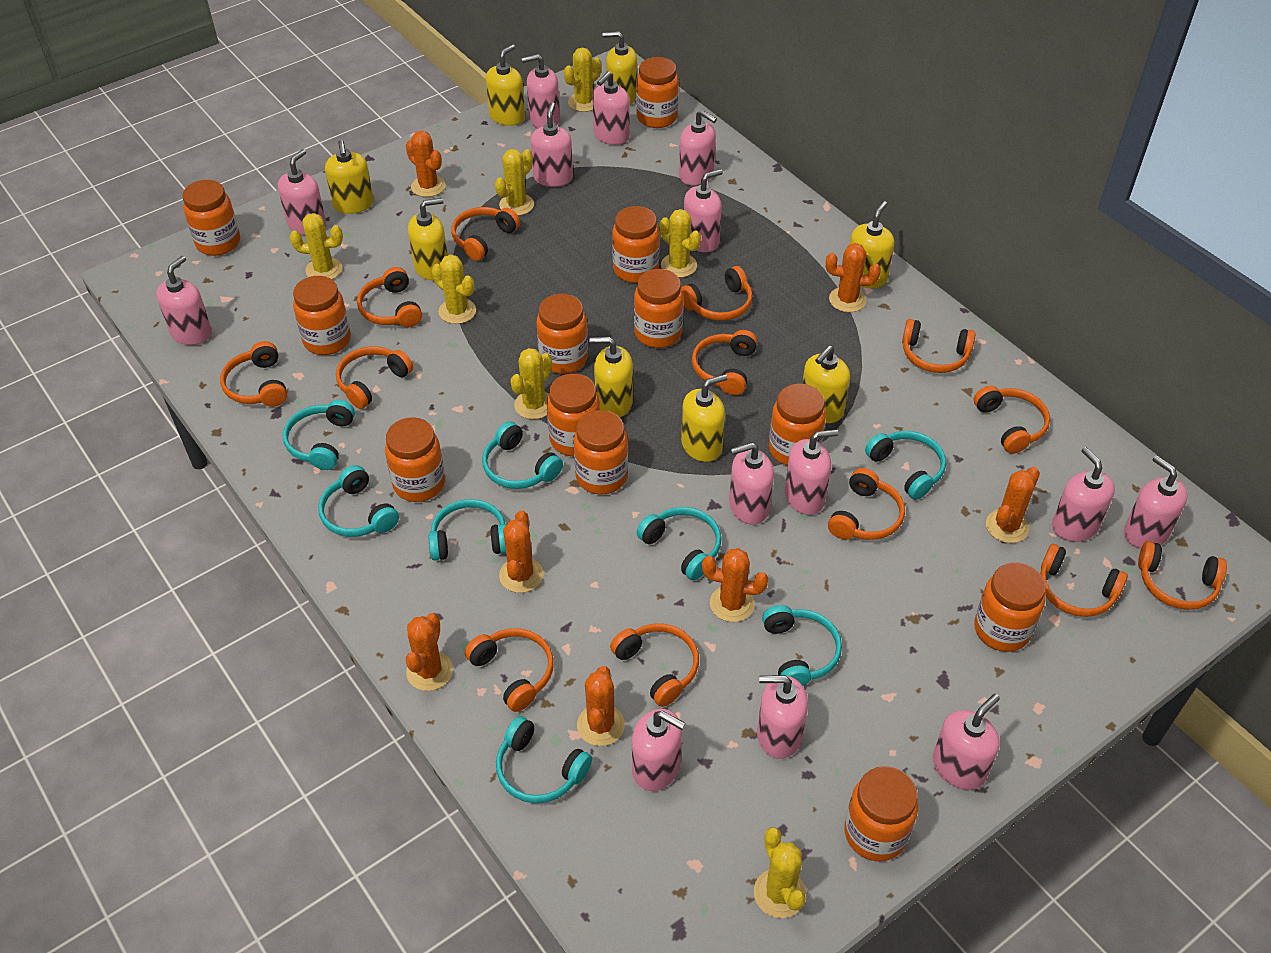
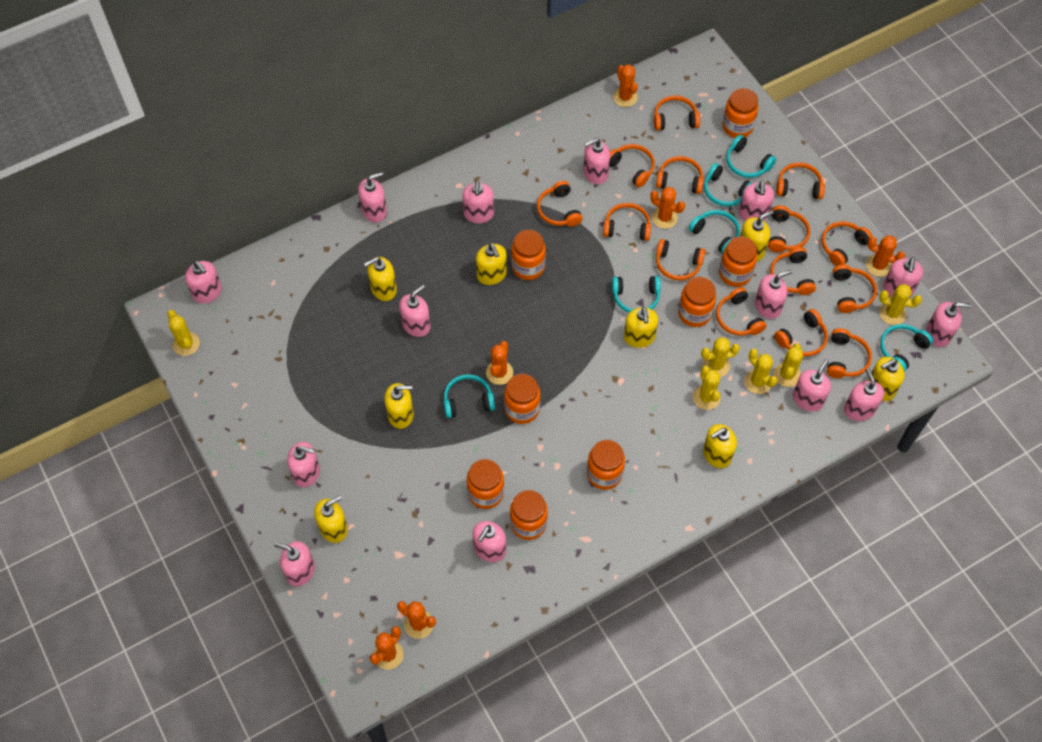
orange cactus: 7 -> 6
orange headphones: 13 -> 14
orange jar: 12 -> 8
turquoise headphones: 8 -> 6
yellow cactus: 7 -> 6

